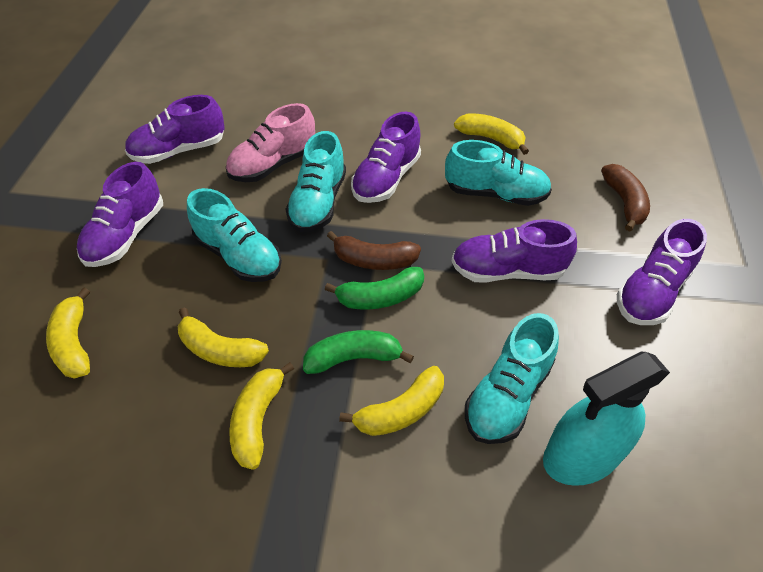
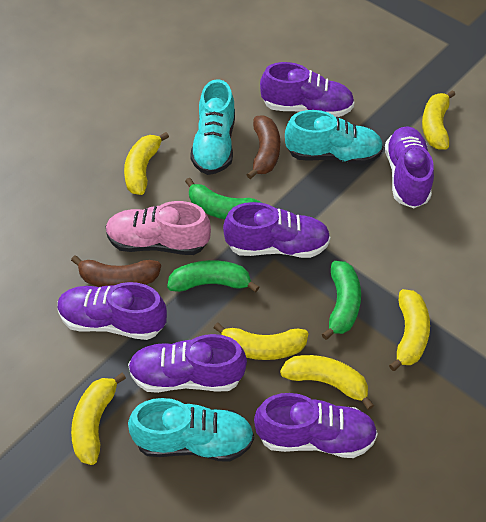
green banana: 2 -> 3
purple shoe: 5 -> 6
turquoise shoe: 4 -> 3
turquoise spray bottle: 1 -> 0
yellow banana: 5 -> 6

